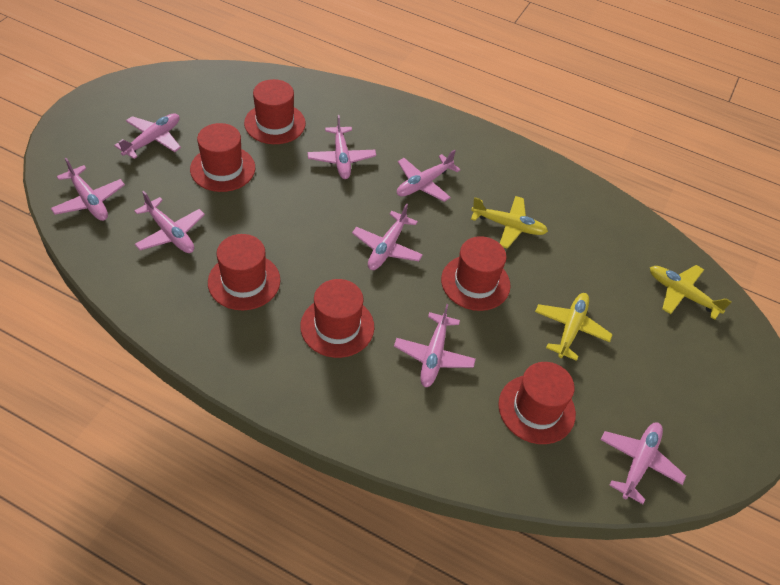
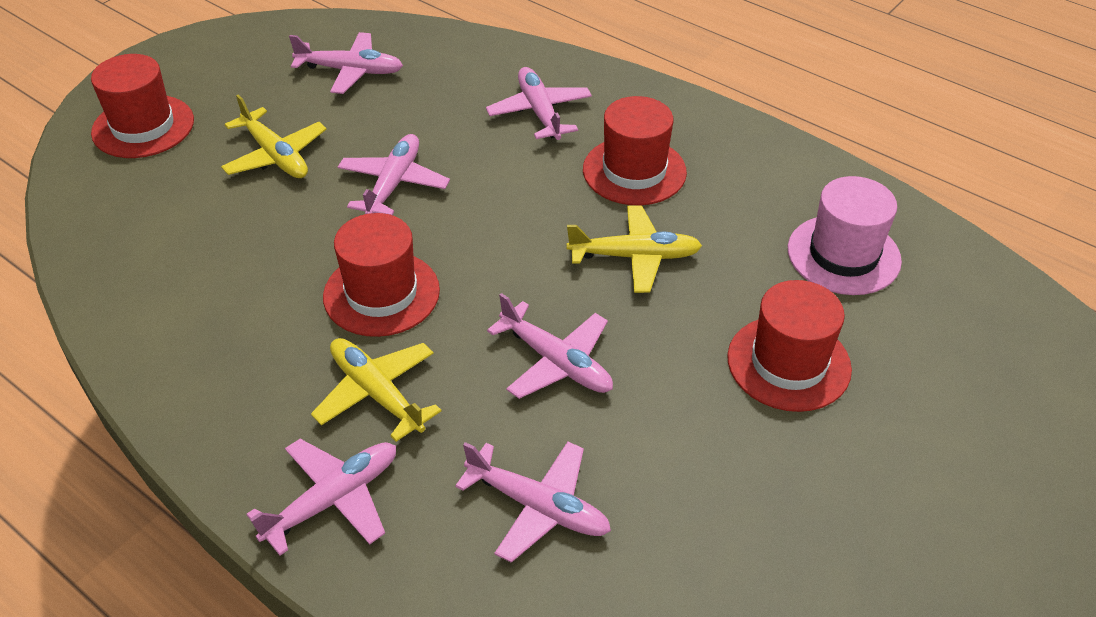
pink hat: 0 -> 1
pink plane: 8 -> 6
red hat: 6 -> 4

